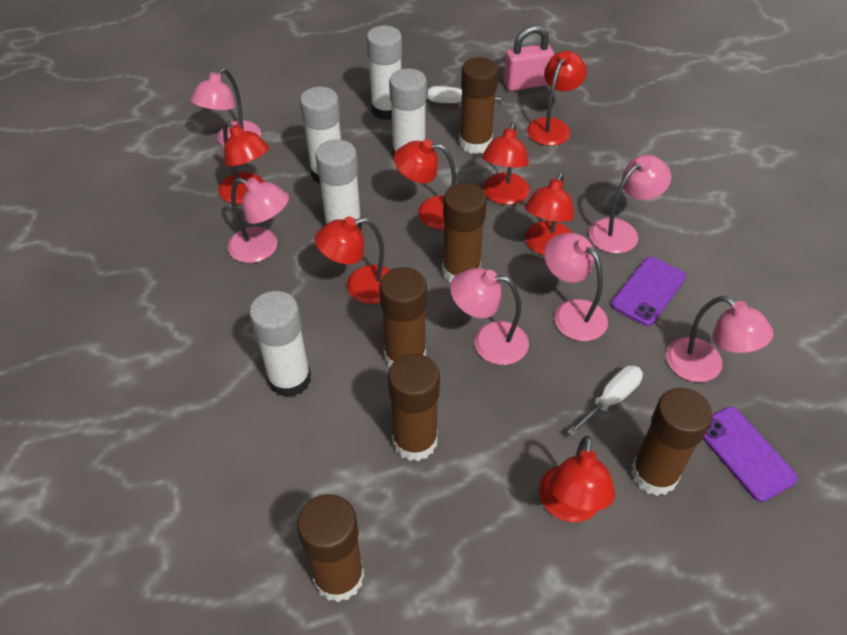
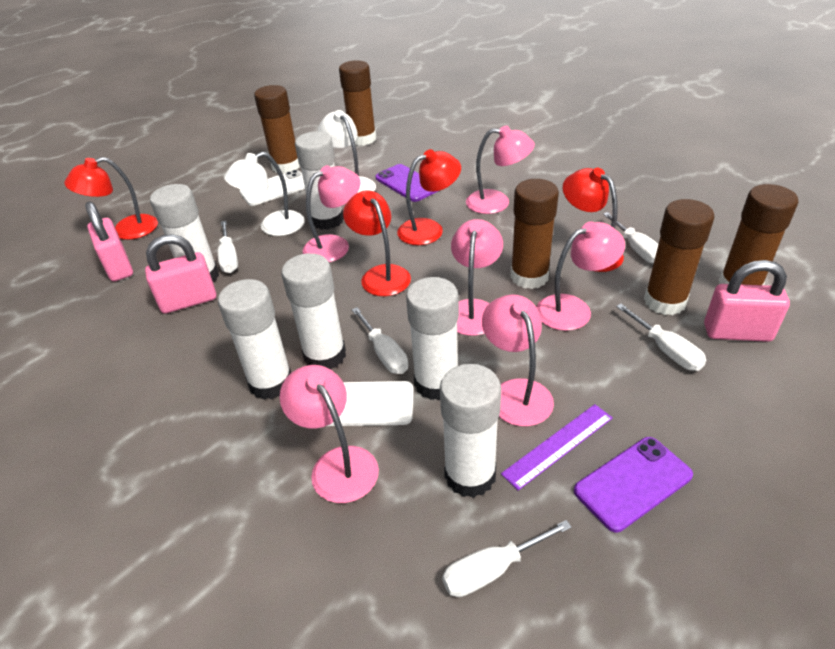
brown glue stick: 6 -> 5
pink padlock: 1 -> 3
purple ruler: 0 -> 1
red lamp: 7 -> 4
white glue stick: 5 -> 6
white lamp: 0 -> 2
white phone: 0 -> 2
white screwdriver: 2 -> 5

